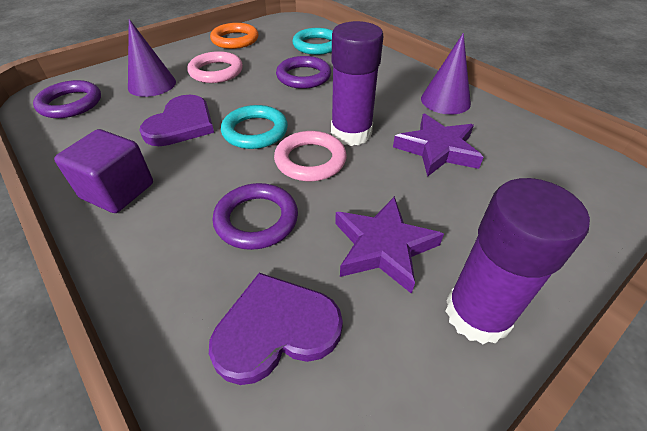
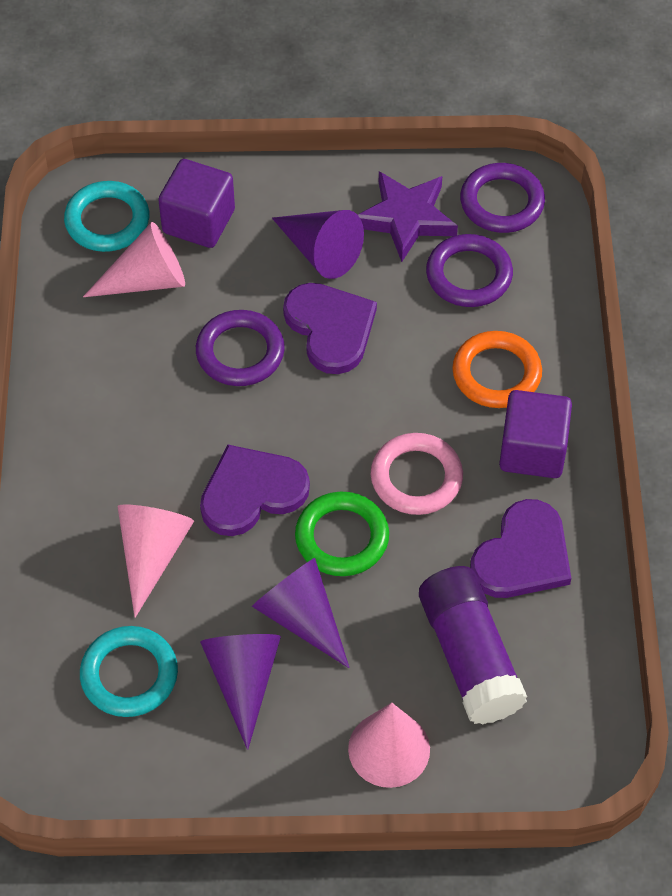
green ring: 0 -> 1
pink cone: 0 -> 3
pink ring: 2 -> 1
purple cone: 2 -> 3
purple cube: 1 -> 2
purple glue stick: 2 -> 1
purple heart: 2 -> 3
purple star: 2 -> 1

